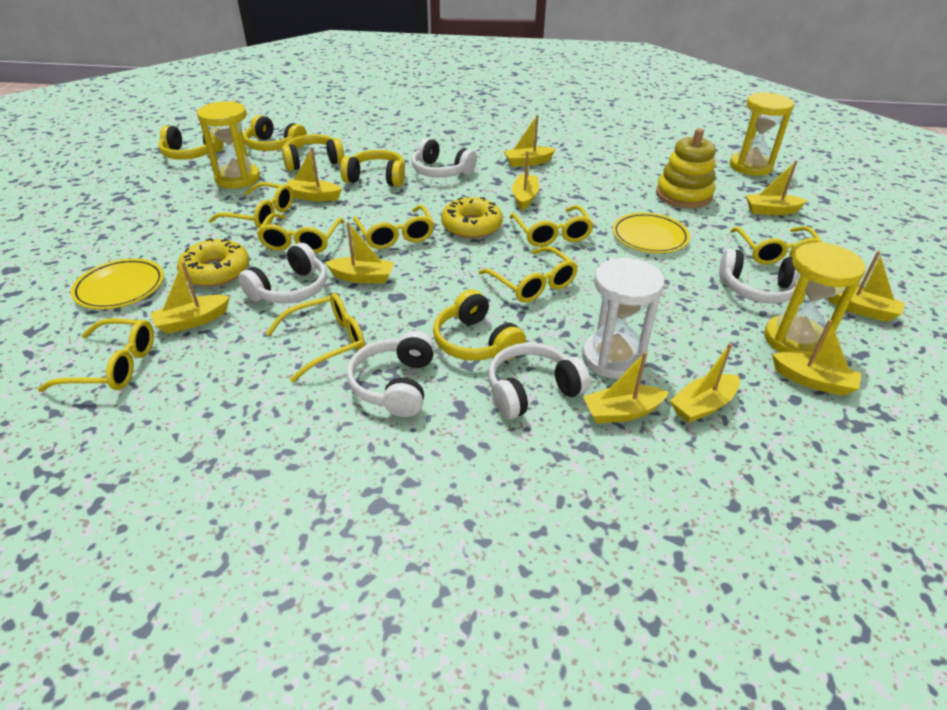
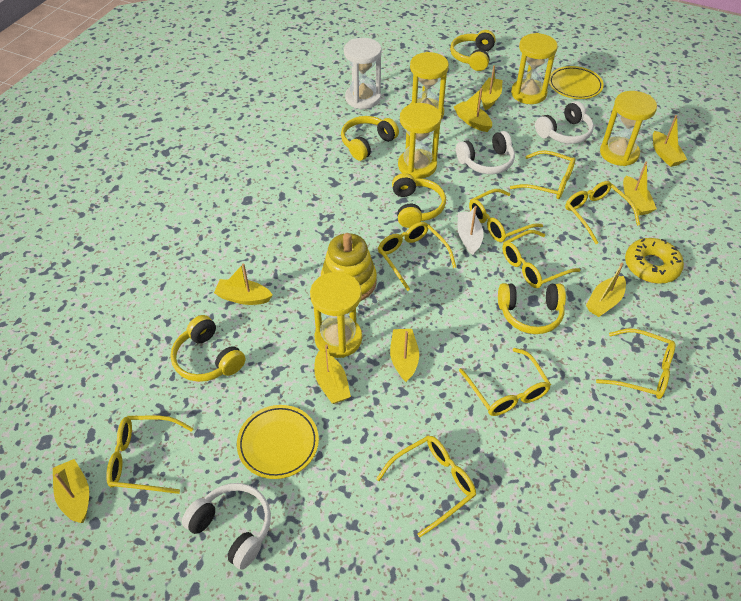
white boat: 0 -> 1
white headphones: 5 -> 3
yellow boat: 10 -> 9
yellow donut: 2 -> 1
yellow glasses: 8 -> 9
yellow hourglass: 3 -> 5

